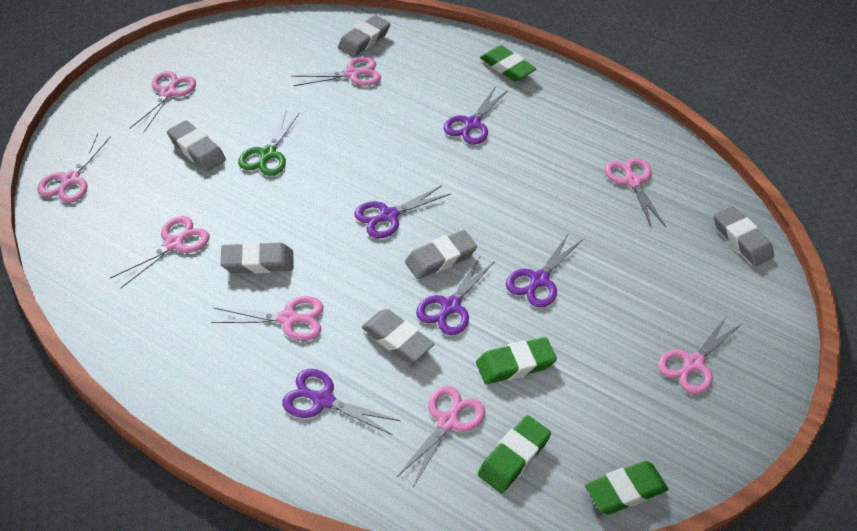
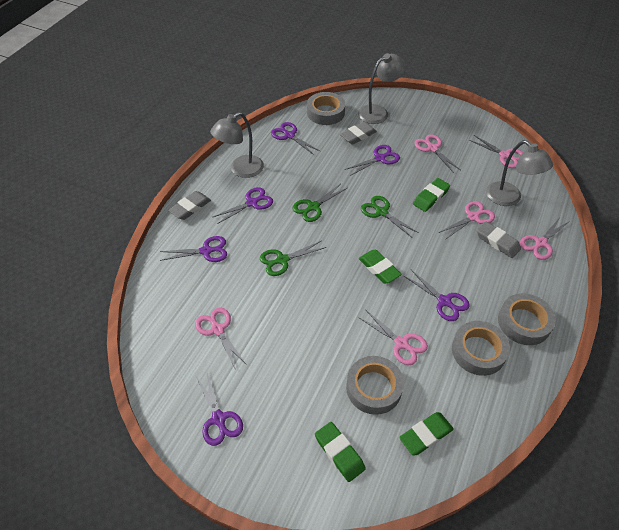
green scissors: 1 -> 3
grey eraser: 6 -> 3
grey lamp: 0 -> 3
grey tape: 0 -> 4
pink scissors: 8 -> 6
purple scissors: 5 -> 6

